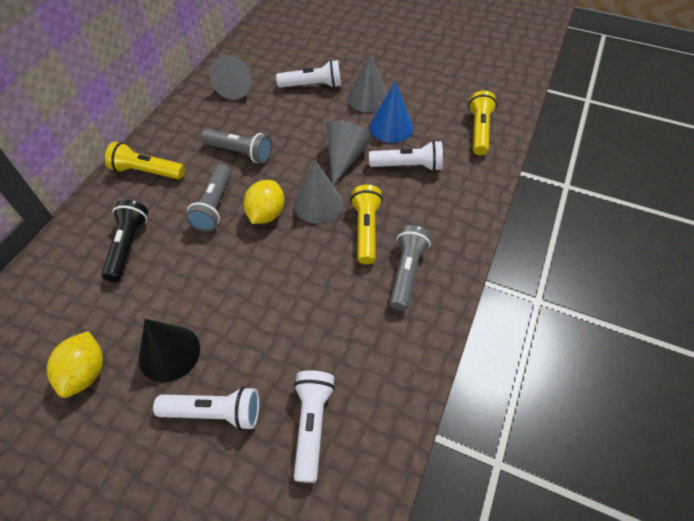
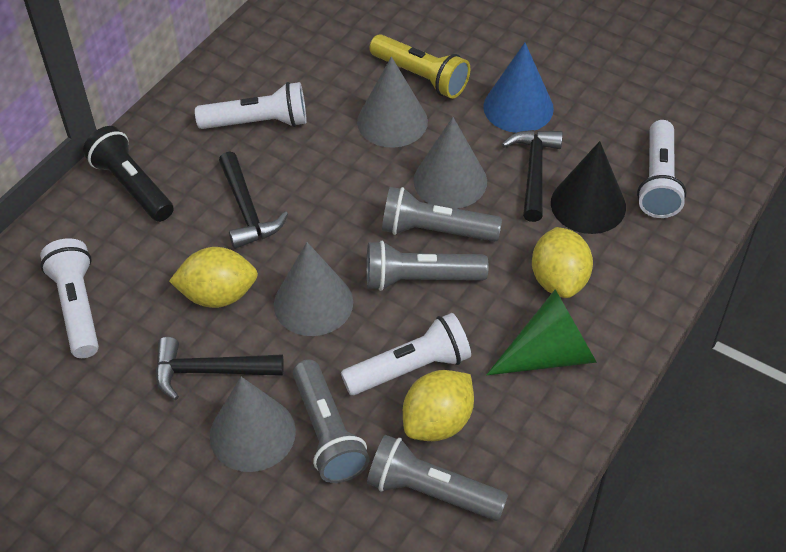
black hammer: 0 -> 3
green cone: 0 -> 1
grey flashlight: 3 -> 4
yellow flashlight: 3 -> 1
yellow lemon: 2 -> 3

